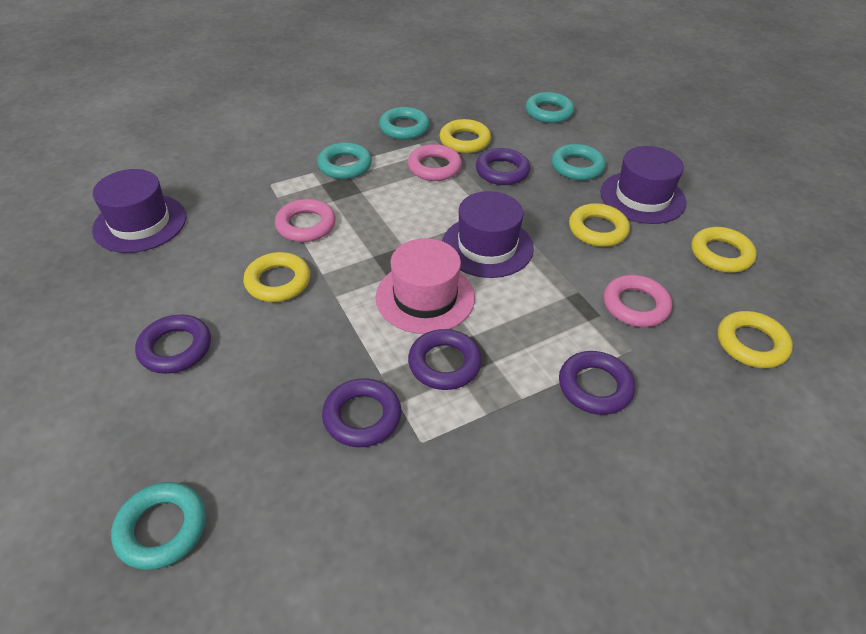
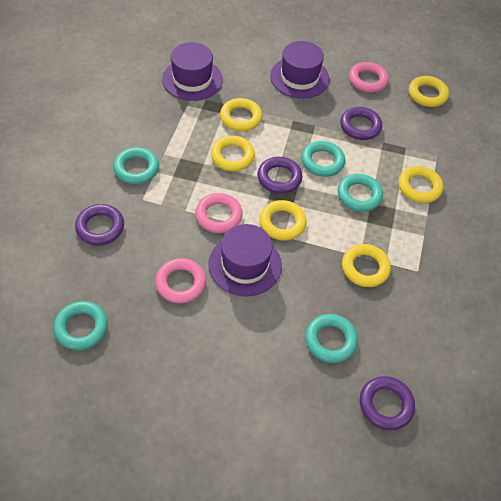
pink hat: 1 -> 0
purple ring: 5 -> 4
yellow ring: 5 -> 6

